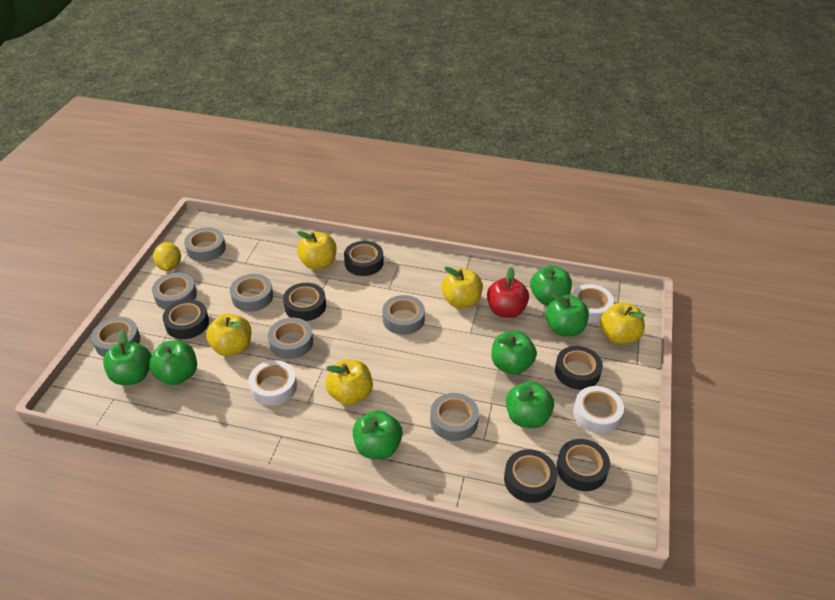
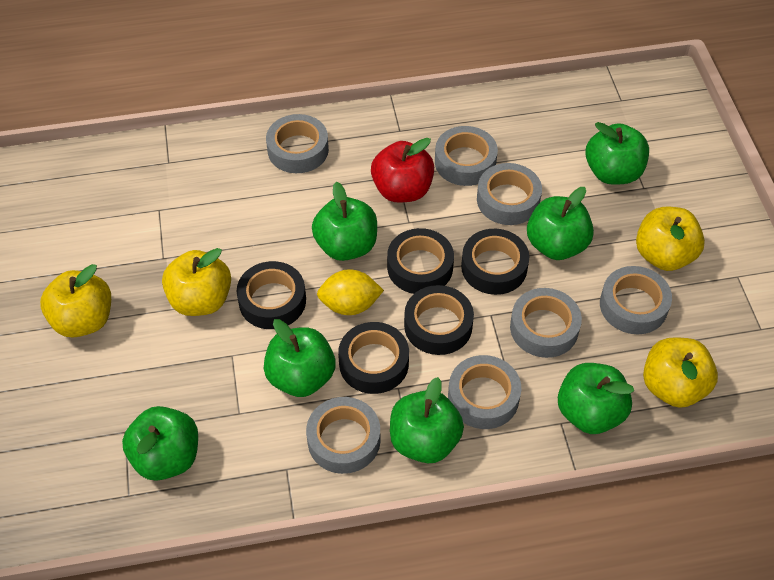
black tape: 6 -> 5
white tape: 3 -> 0
yellow apple: 5 -> 4

